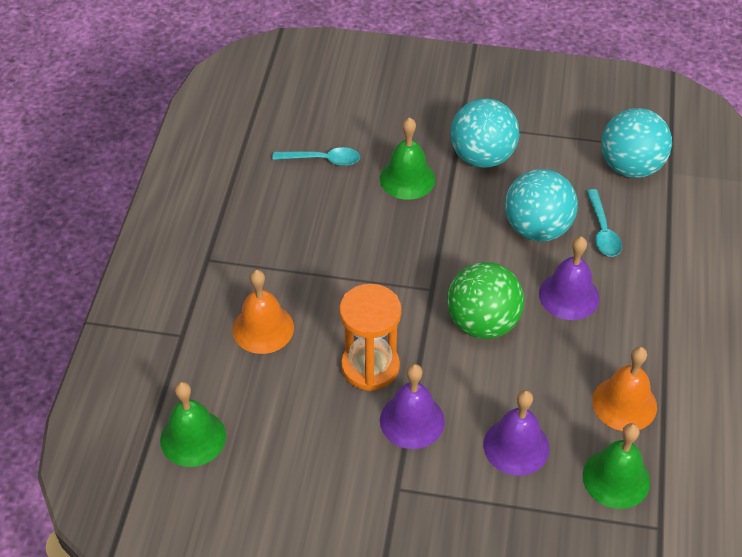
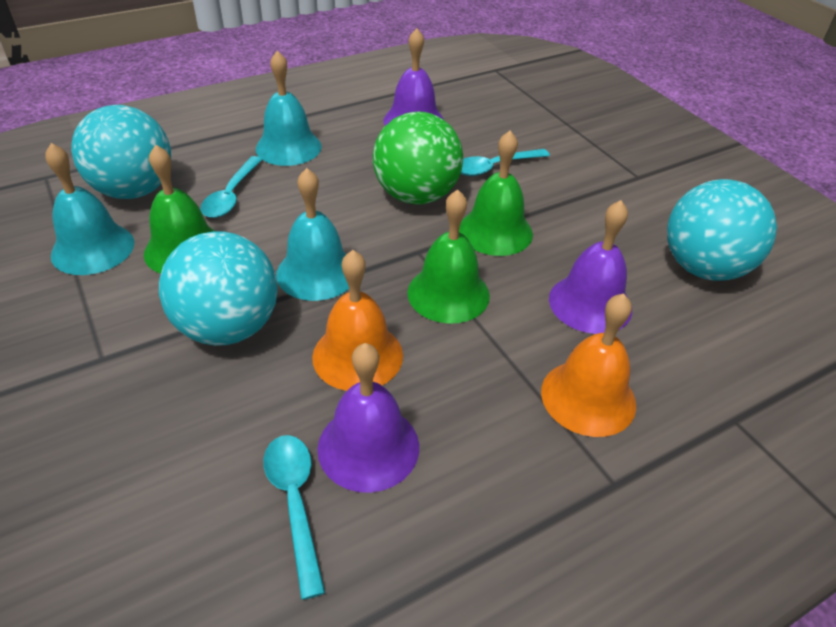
orange hourglass: 1 -> 0
turquoise bell: 0 -> 3
turquoise spoon: 2 -> 3

